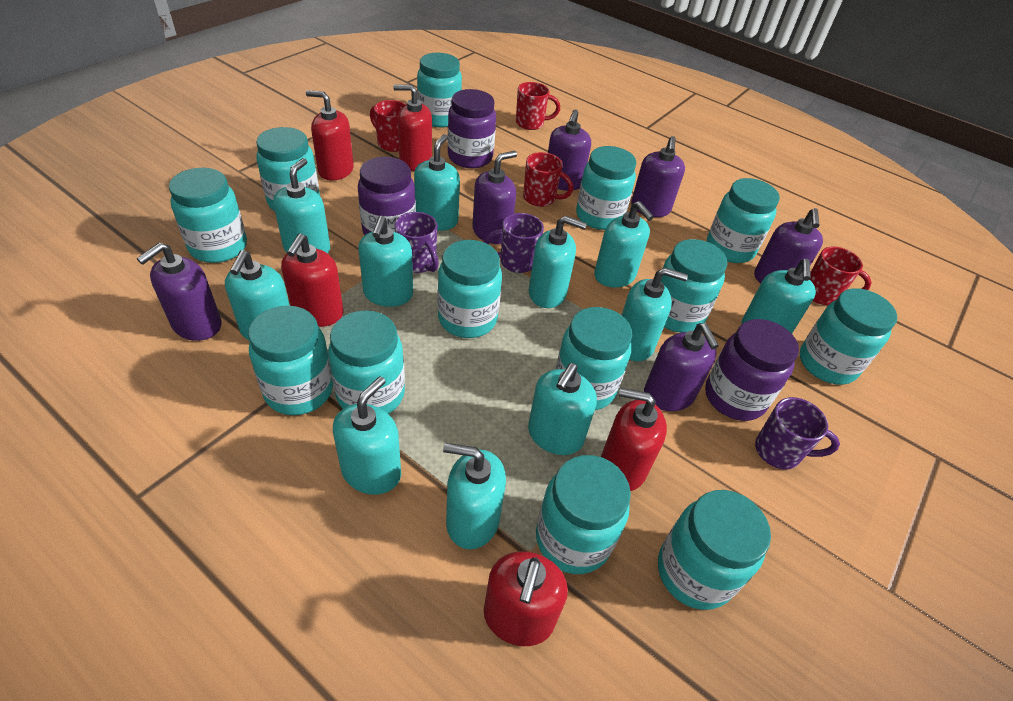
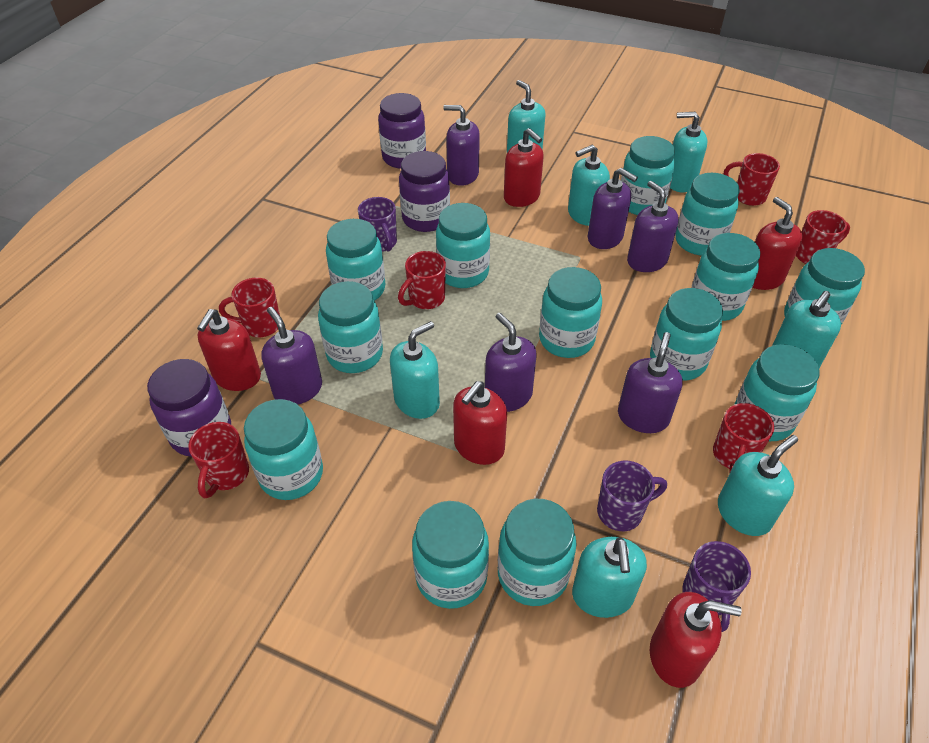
red mug: 4 -> 6
turquoise soap dispenser: 11 -> 7

